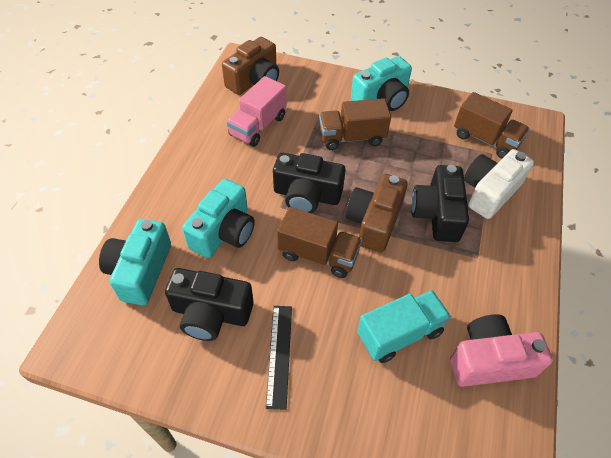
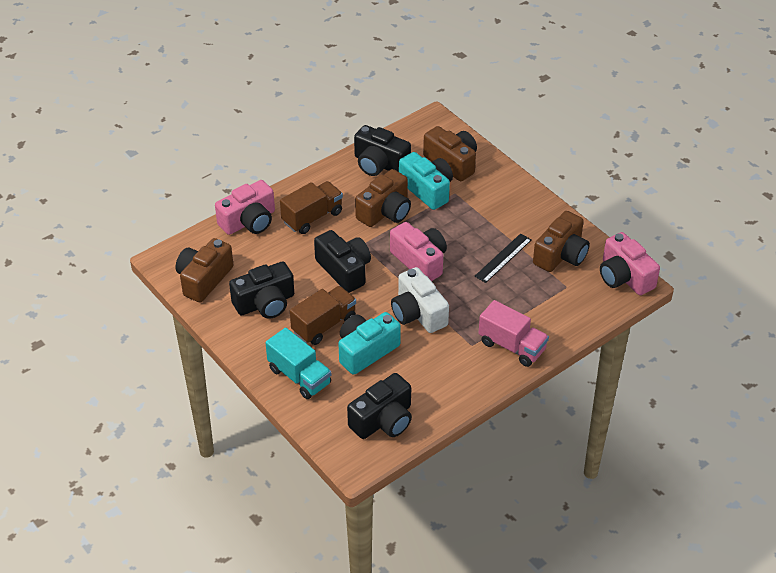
black camera: 3 -> 4
brown camera: 2 -> 4
brown truck: 3 -> 2
pink camera: 1 -> 3
turquoise camera: 3 -> 2

